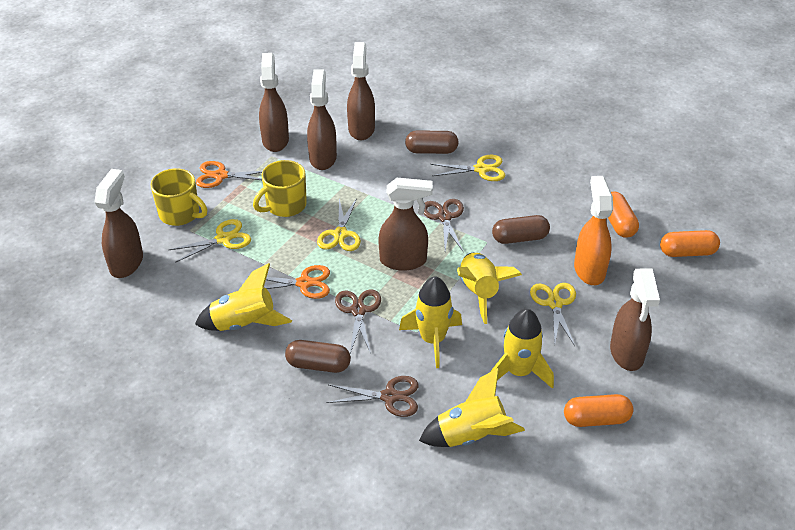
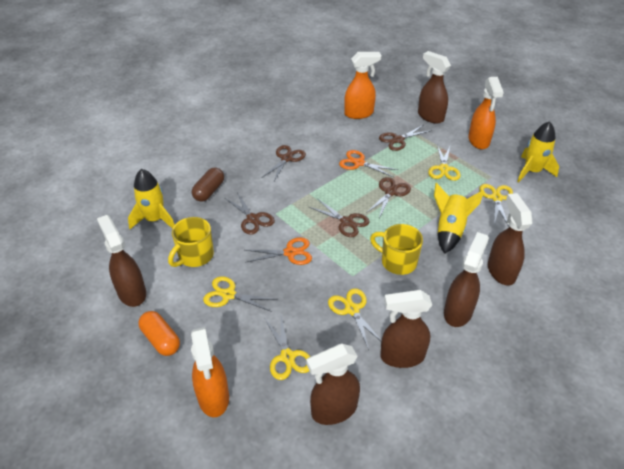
brown capsule: 3 -> 1
brown scissors: 3 -> 5
orange capsule: 3 -> 1
orange spray bottle: 1 -> 3
yellow rocket: 5 -> 3
yellow scissors: 4 -> 5

